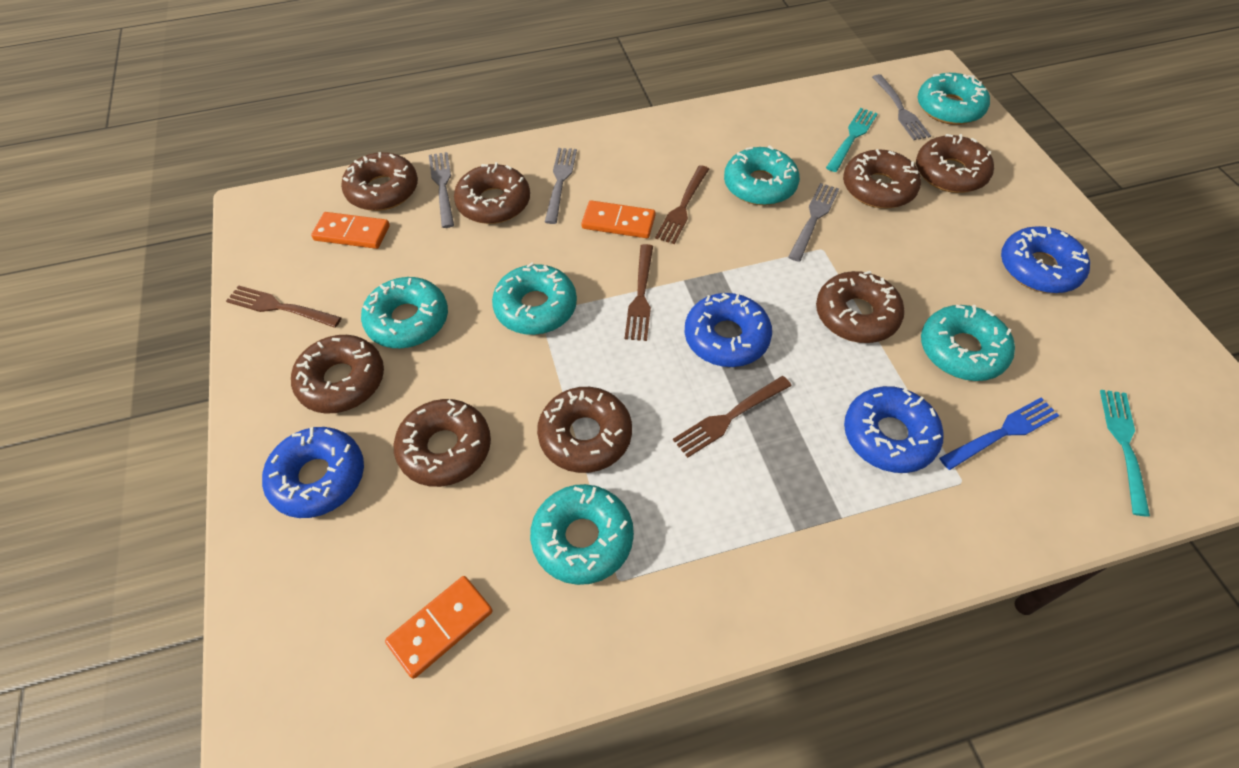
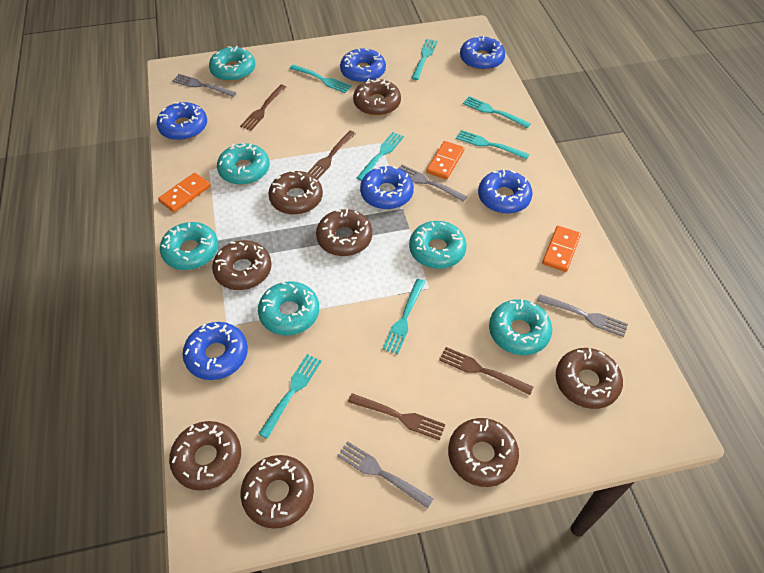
blue donut: 4 -> 6
blue fork: 1 -> 0
turquoise fork: 2 -> 7

